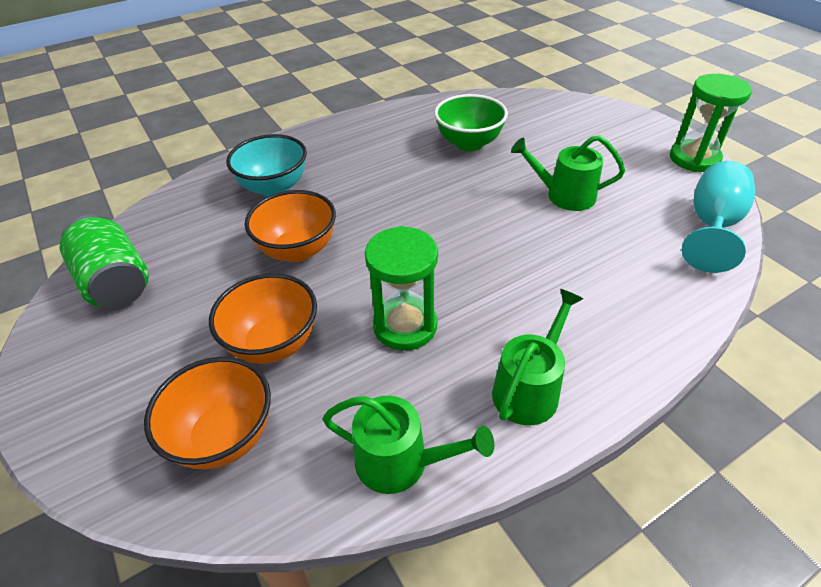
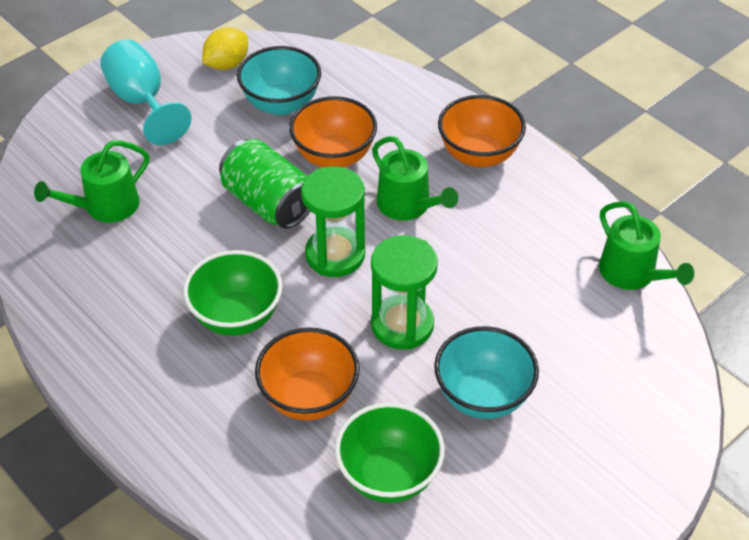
green bowl: 1 -> 2
turquoise bowl: 1 -> 2
yellow lemon: 0 -> 1

